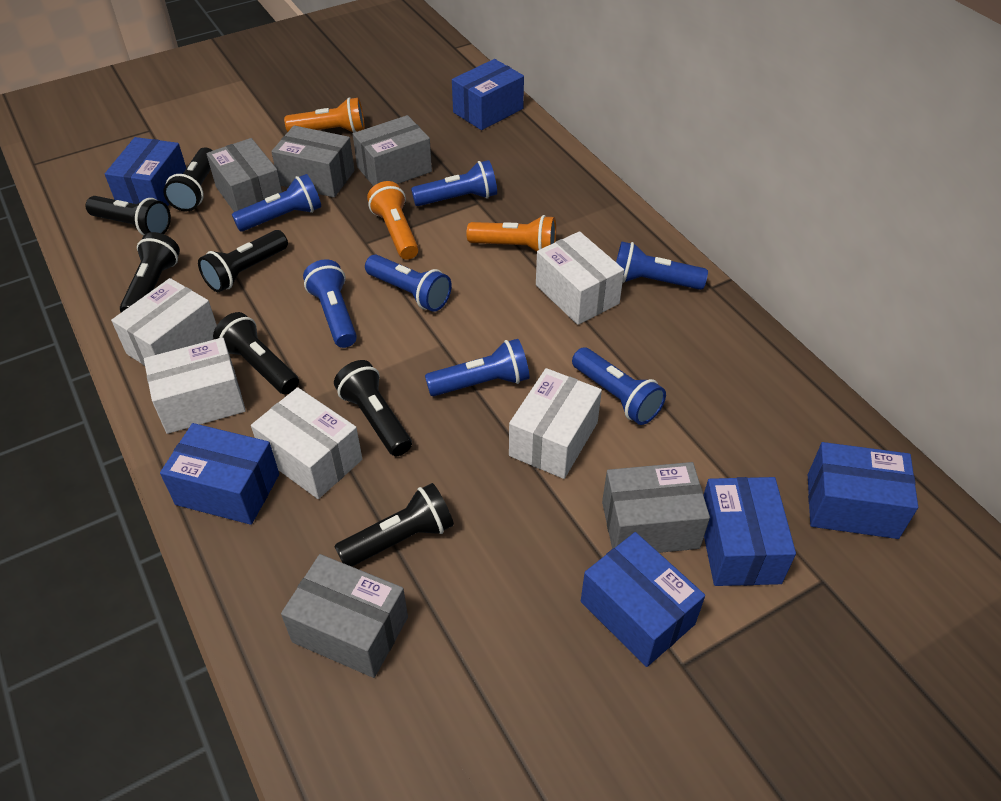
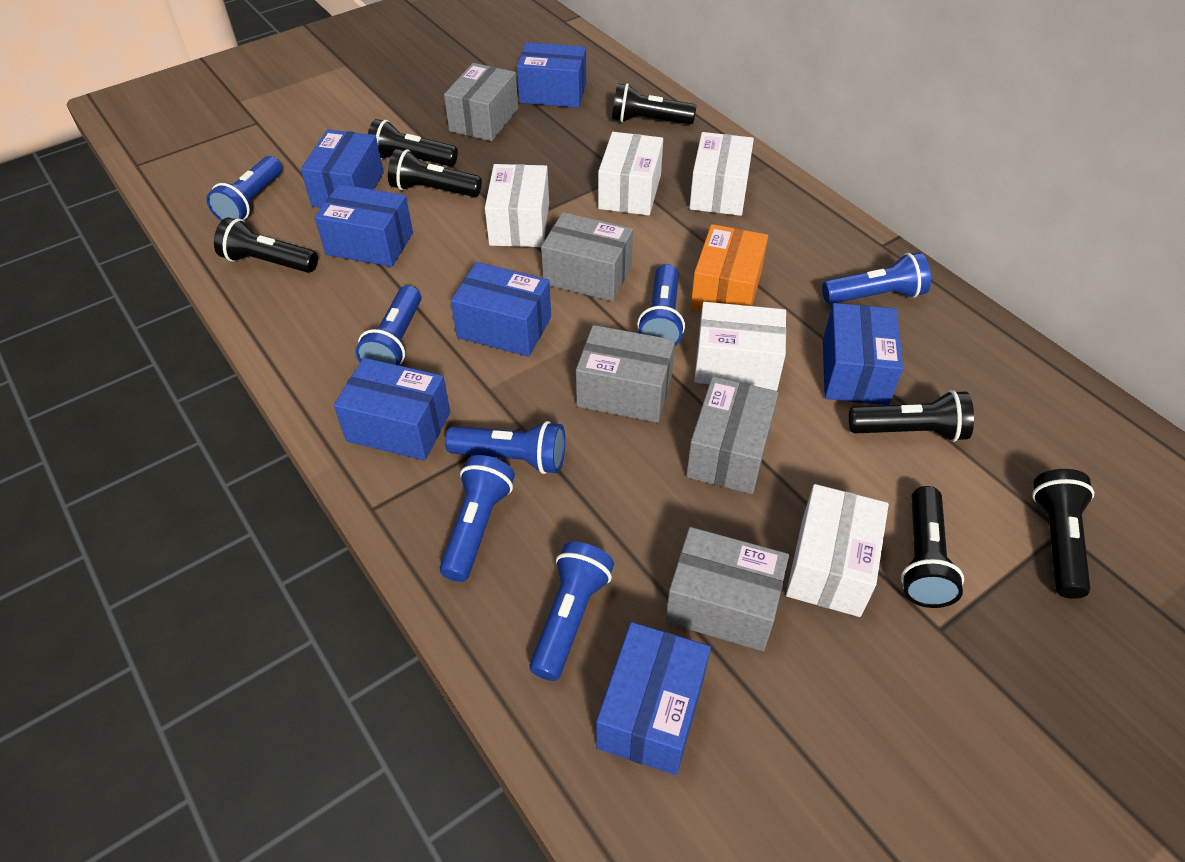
blue box: 6 -> 7
orange box: 0 -> 1
orange flashlight: 3 -> 0

